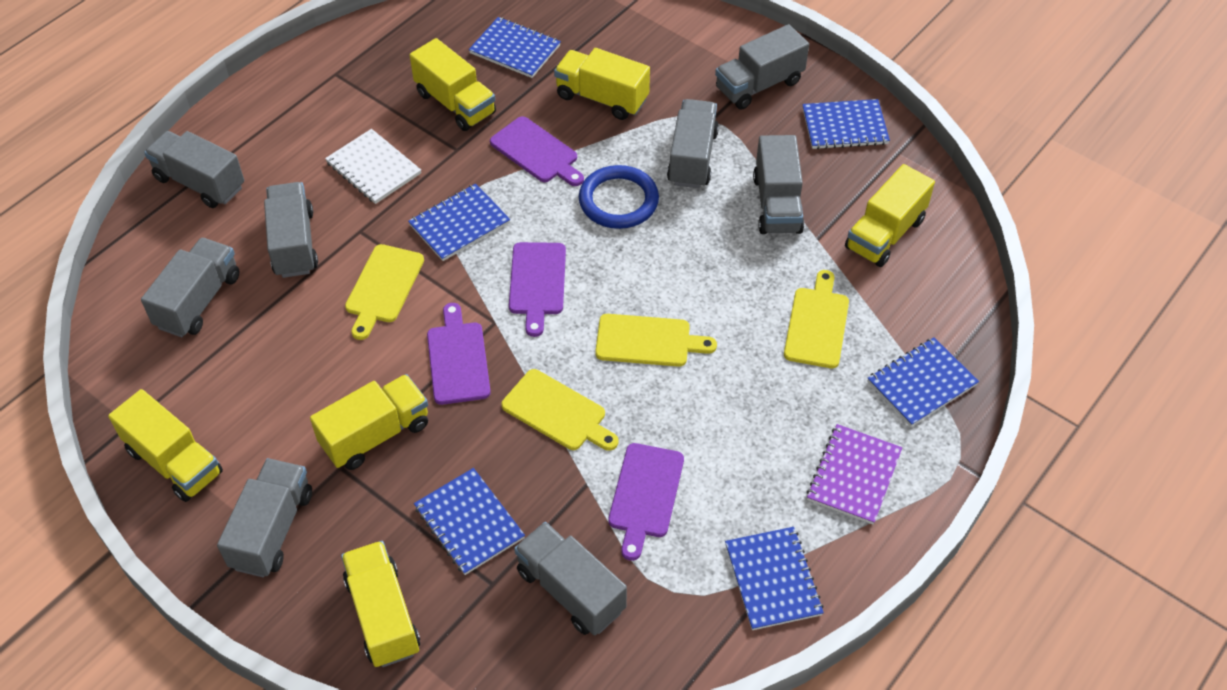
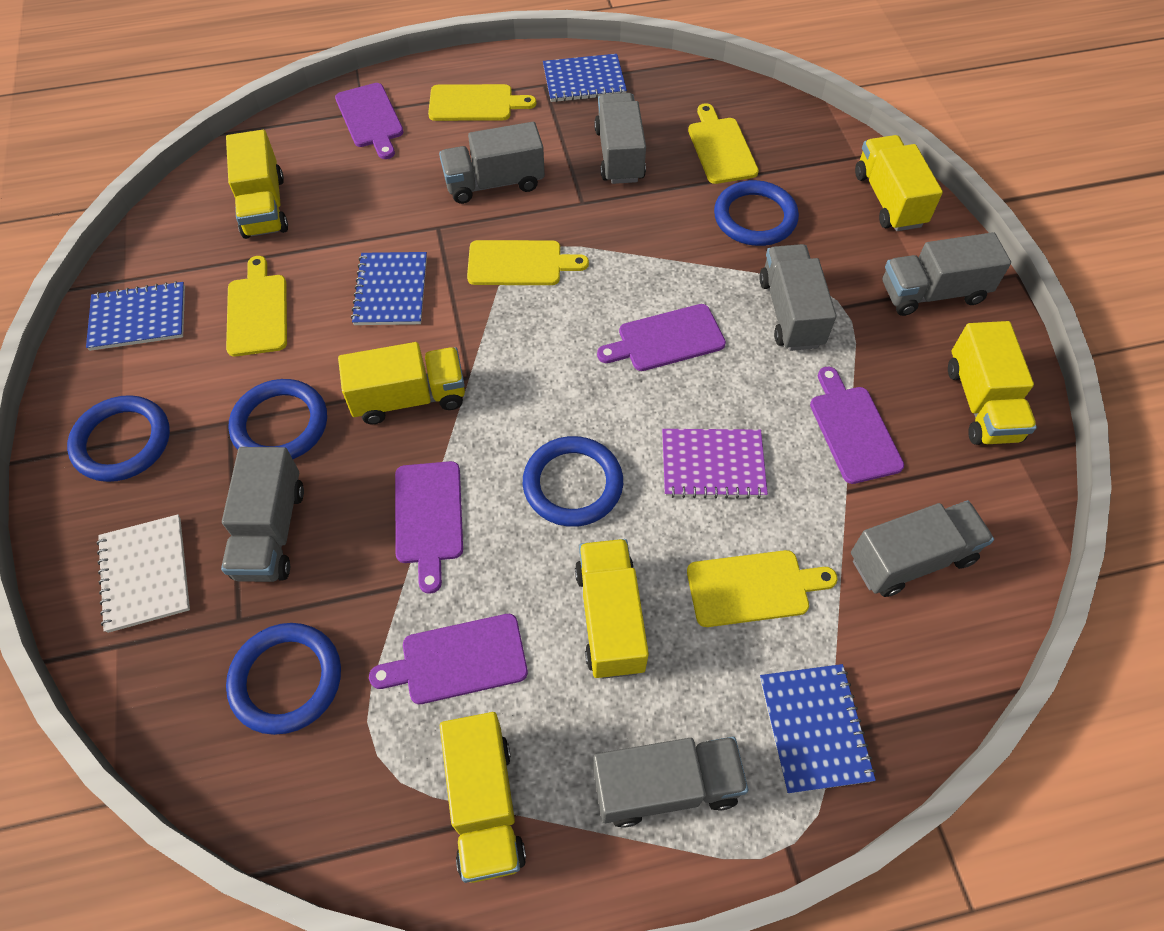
blue notebook: 6 -> 4
blue ring: 1 -> 5
grey truck: 8 -> 7
purple cutting board: 4 -> 5
yellow cutting board: 4 -> 5

